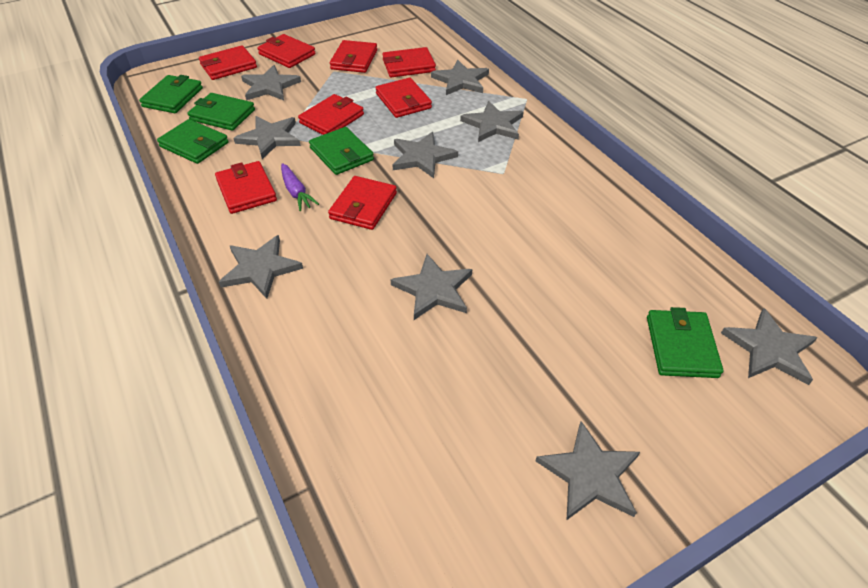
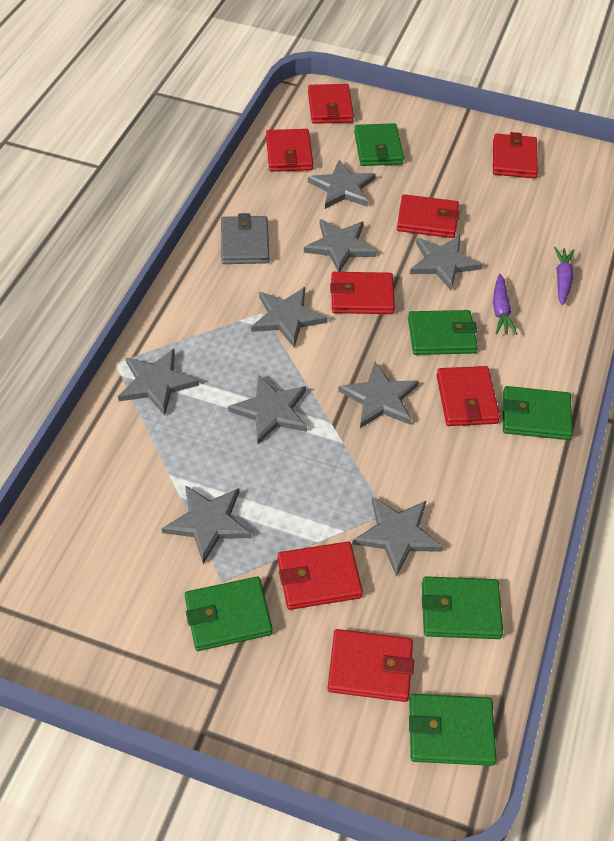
green wallet: 5 -> 6
grey wallet: 0 -> 1
purple carrot: 1 -> 2

